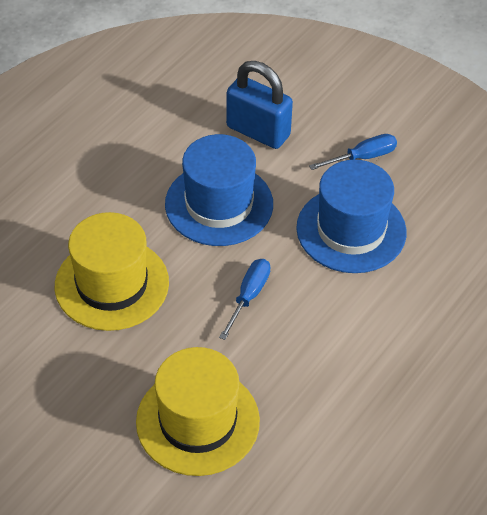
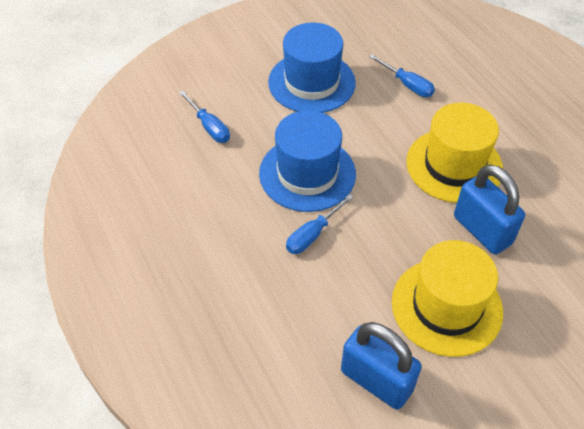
blue padlock: 1 -> 2
blue screwdriver: 2 -> 3

